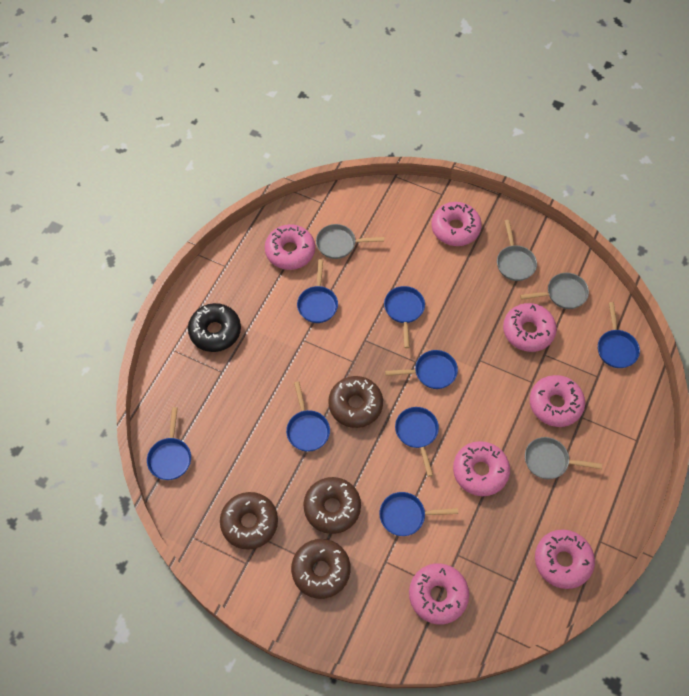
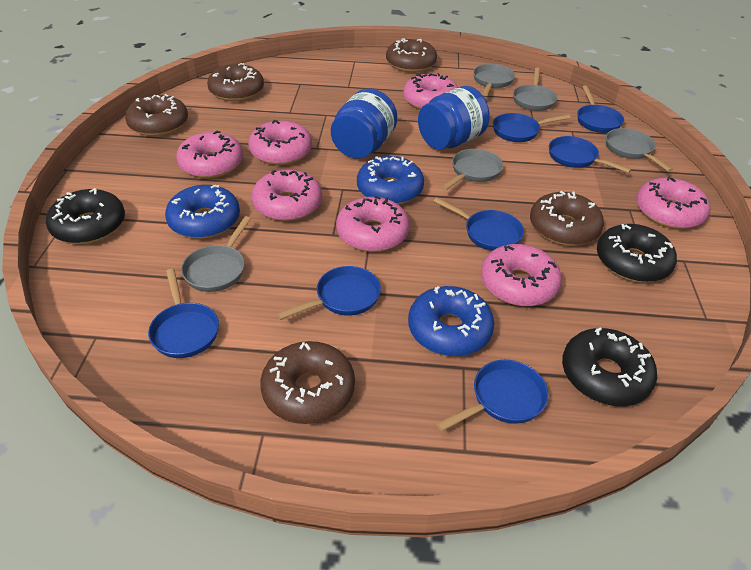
black donut: 1 -> 3
blue donut: 0 -> 3
blue jar: 0 -> 2
blue pan: 8 -> 7
brown donut: 4 -> 5
grey pan: 4 -> 5

